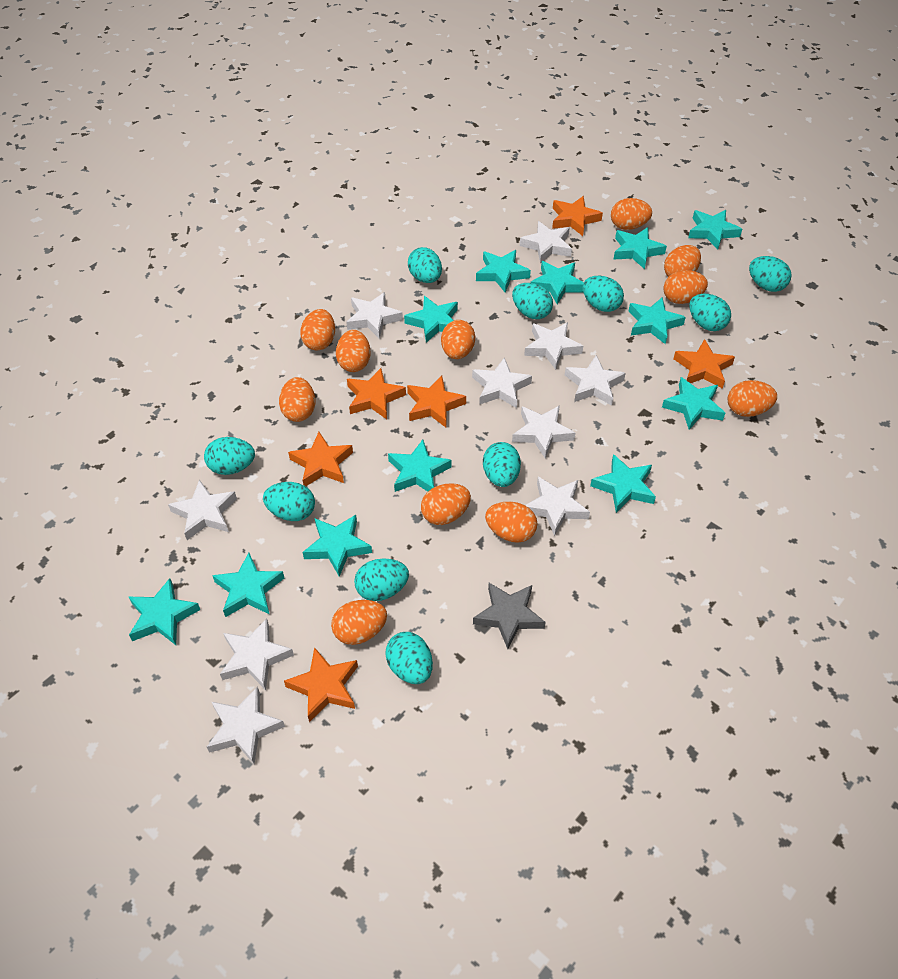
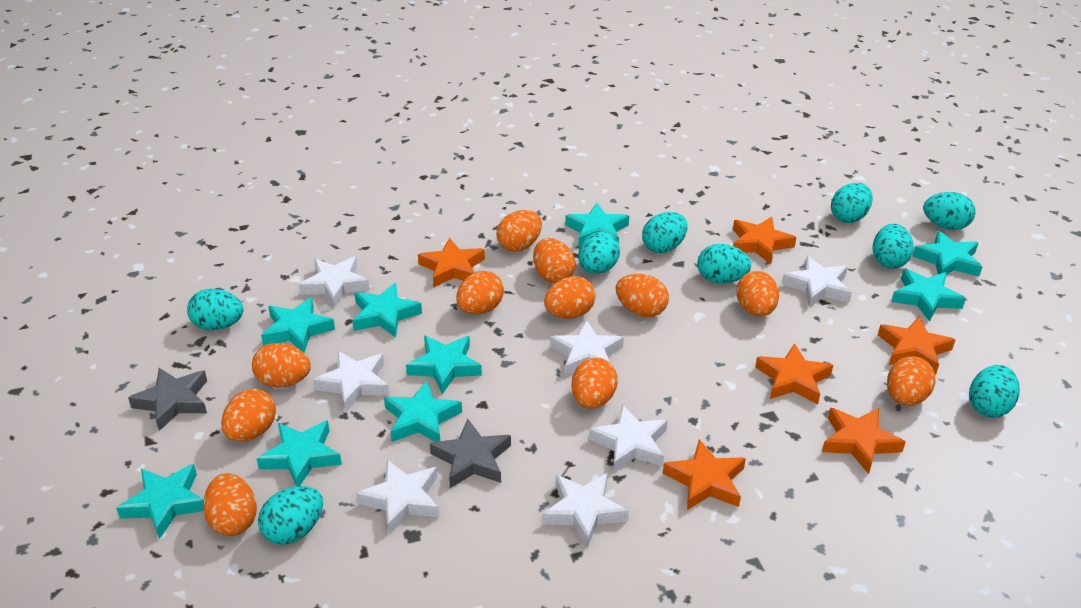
grey star: 1 -> 2
turquoise egg: 10 -> 9
turquoise star: 12 -> 9
white star: 10 -> 7

